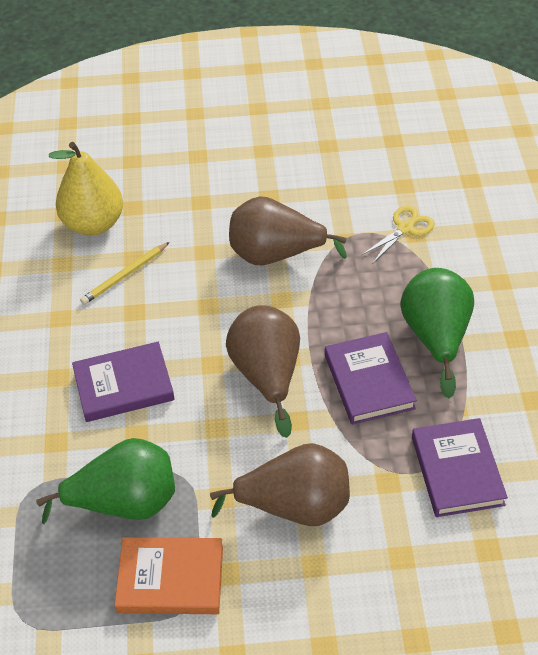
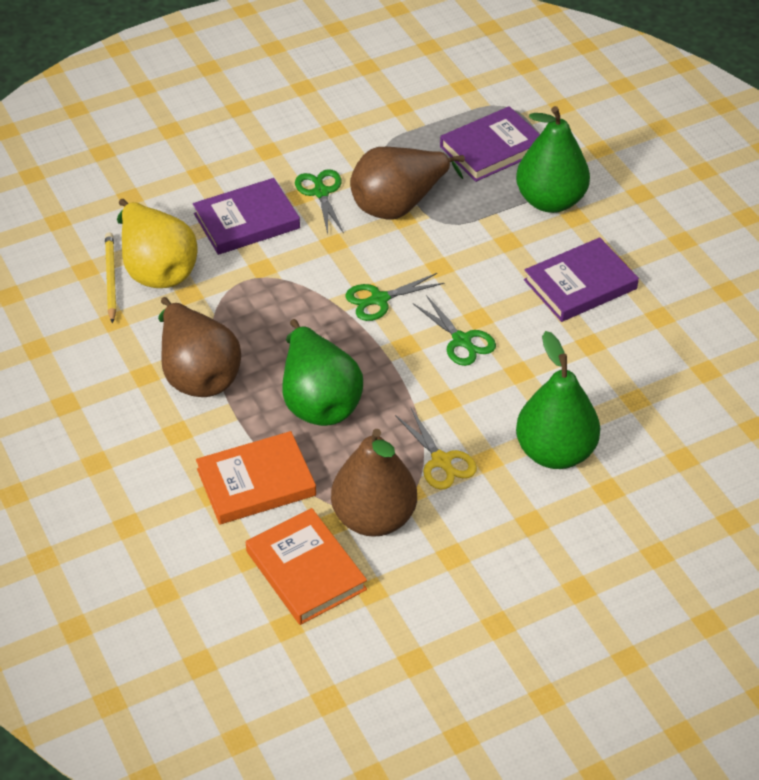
green pear: 2 -> 3
green scissors: 0 -> 3
orange book: 1 -> 2

